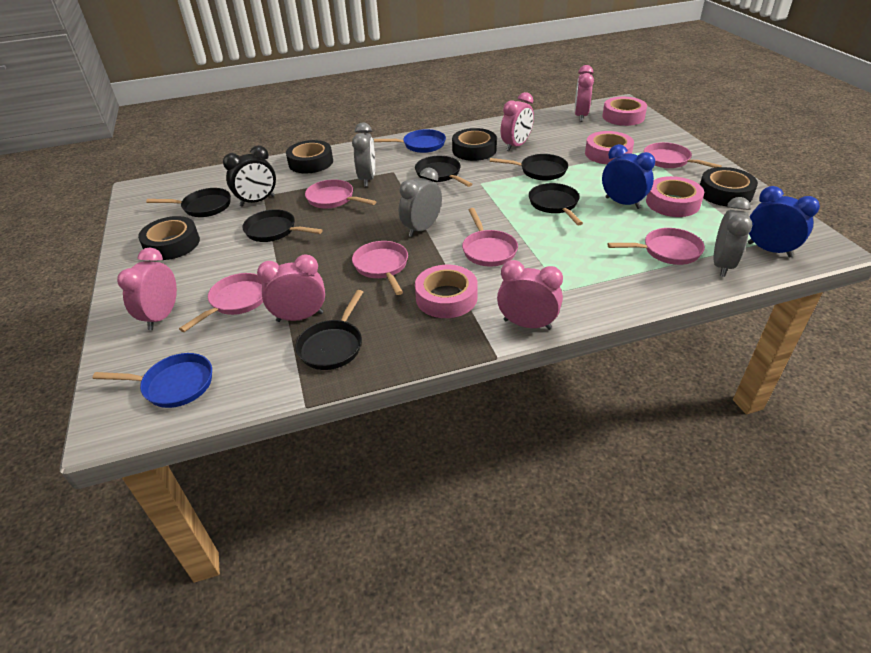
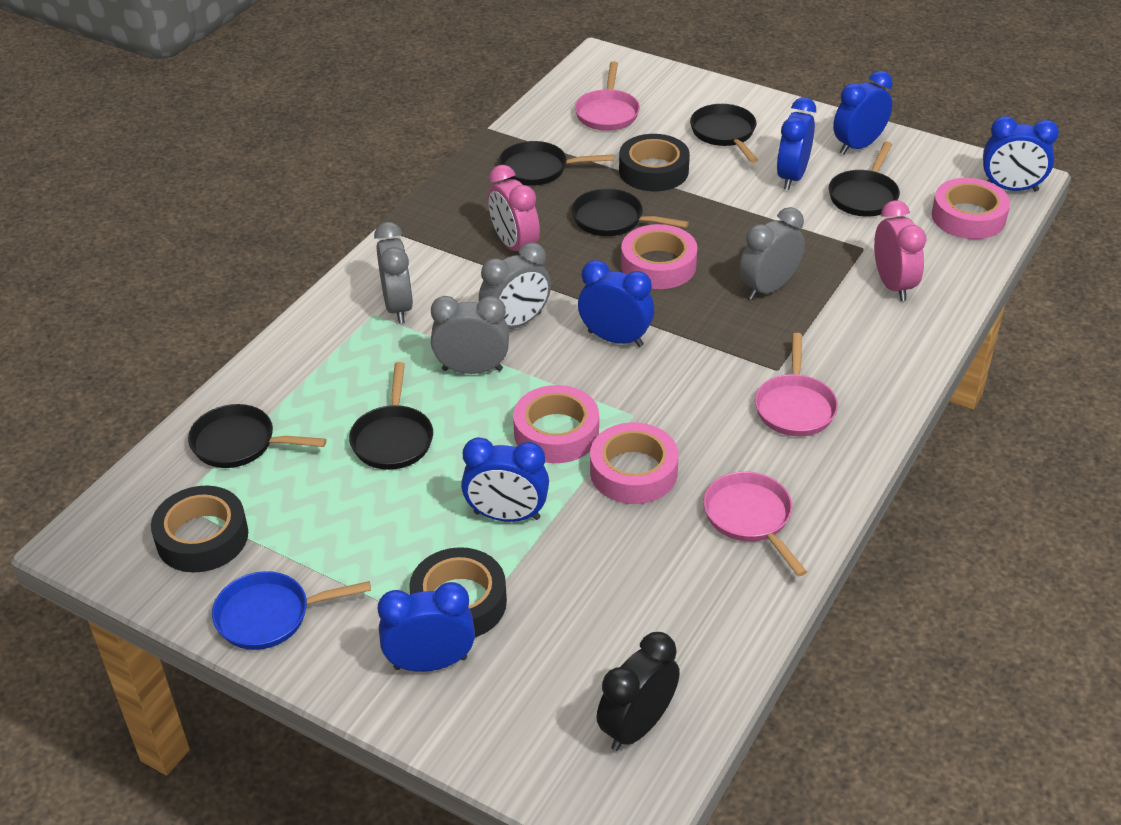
black tape: 4 -> 3
blue clock: 2 -> 6
blue pan: 2 -> 1
grey clock: 3 -> 4
pink clock: 5 -> 2
pink pan: 6 -> 3

